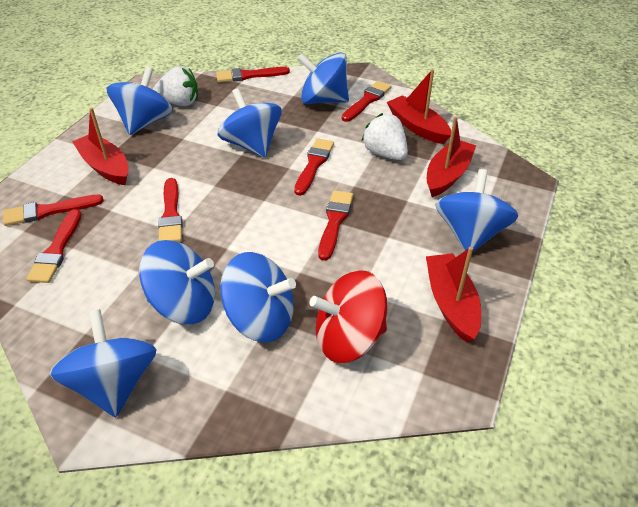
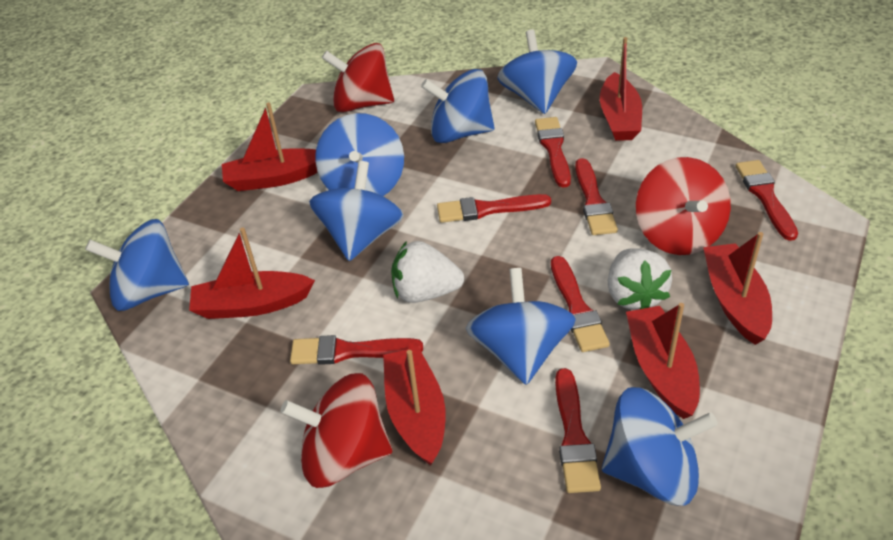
red boat: 4 -> 6
red spinning top: 1 -> 3

